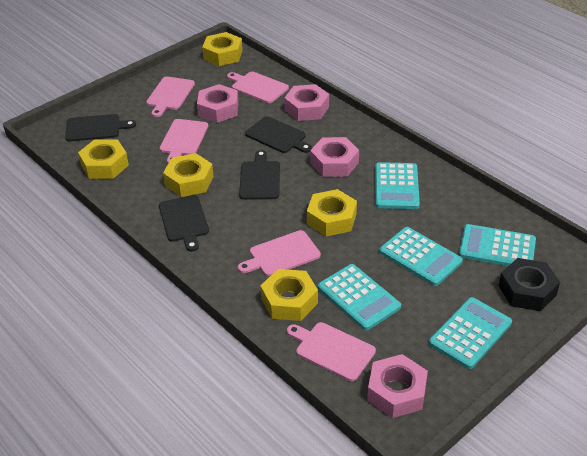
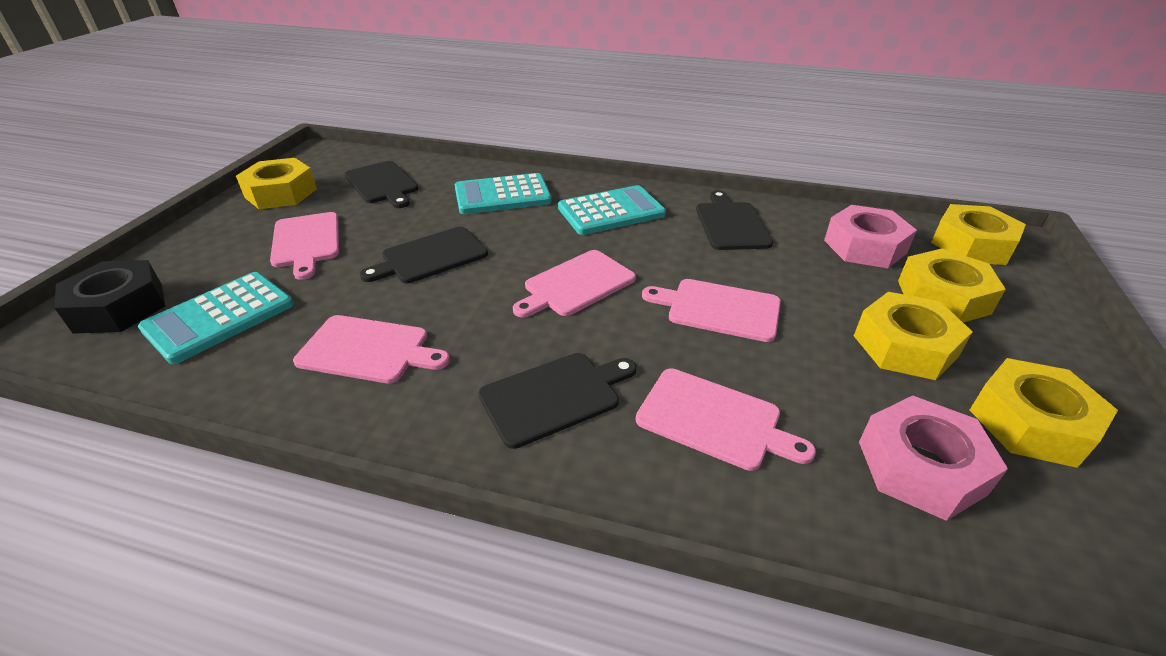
pink nut: 4 -> 2
turquoise calculator: 5 -> 3

